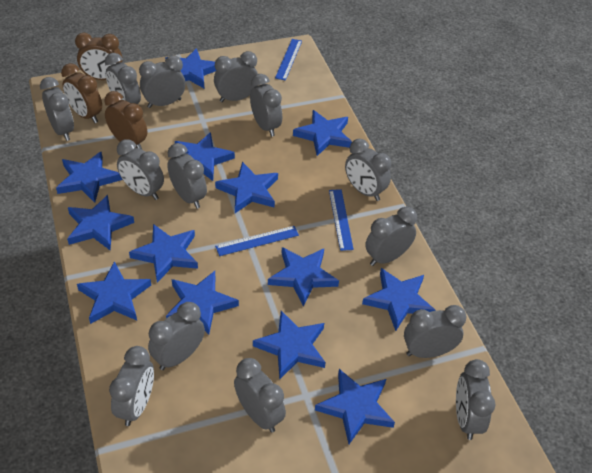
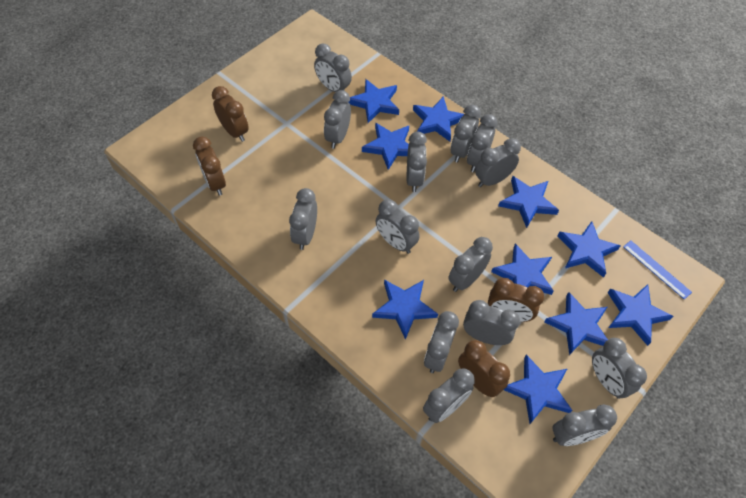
blue ruler: 3 -> 1
blue star: 13 -> 10
brown clock: 3 -> 4

